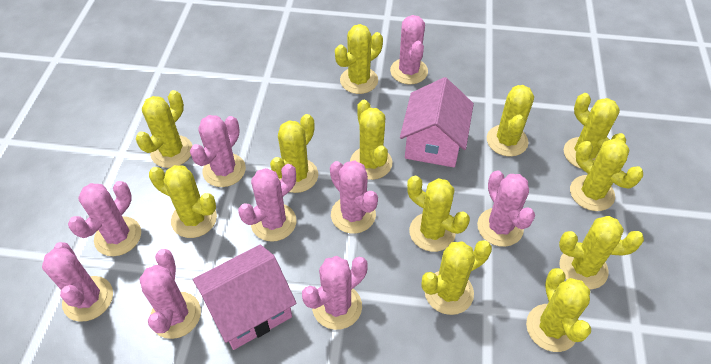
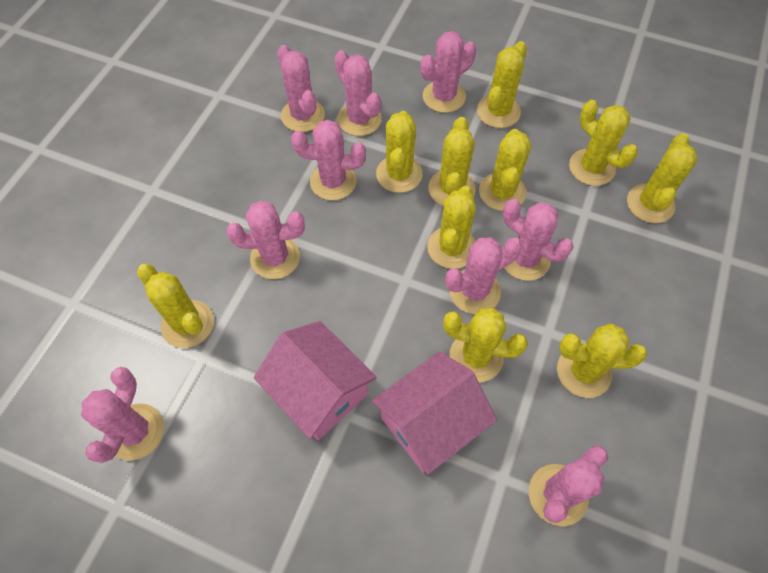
yellow cactus: 12 -> 10

